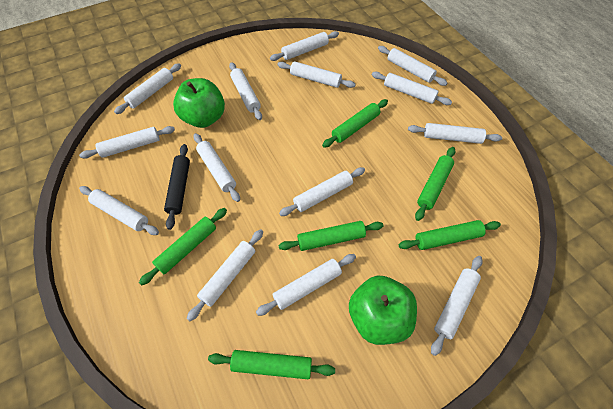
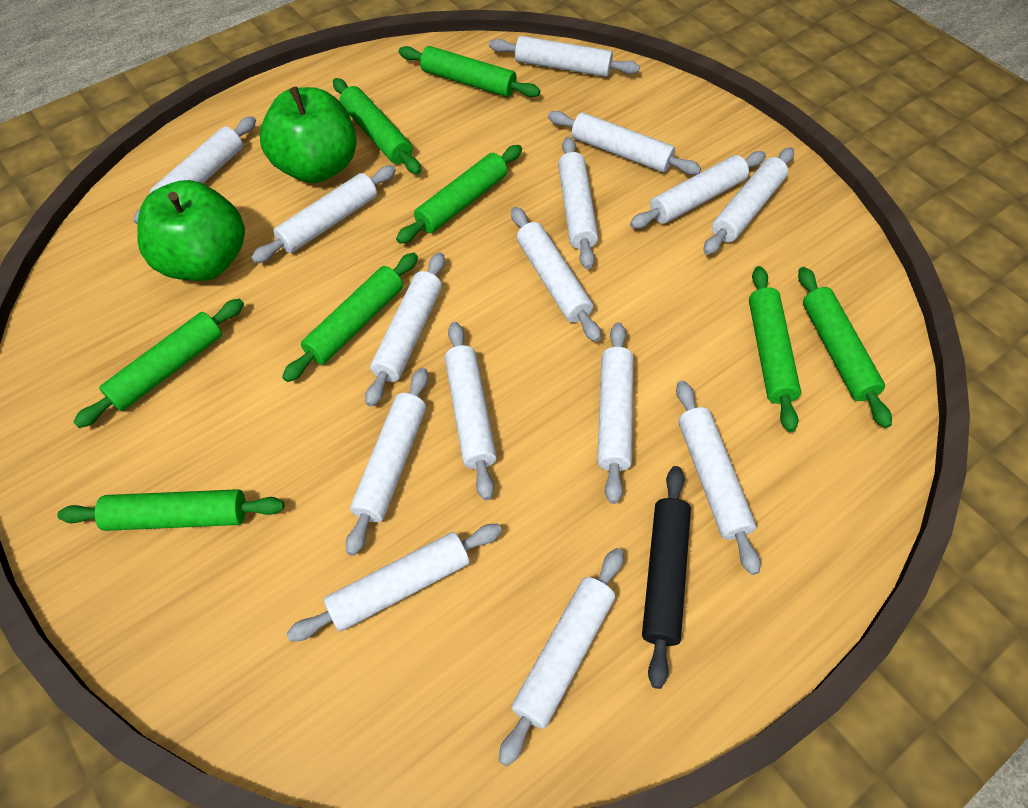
green rolling pin: 6 -> 8
white rolling pin: 14 -> 15

